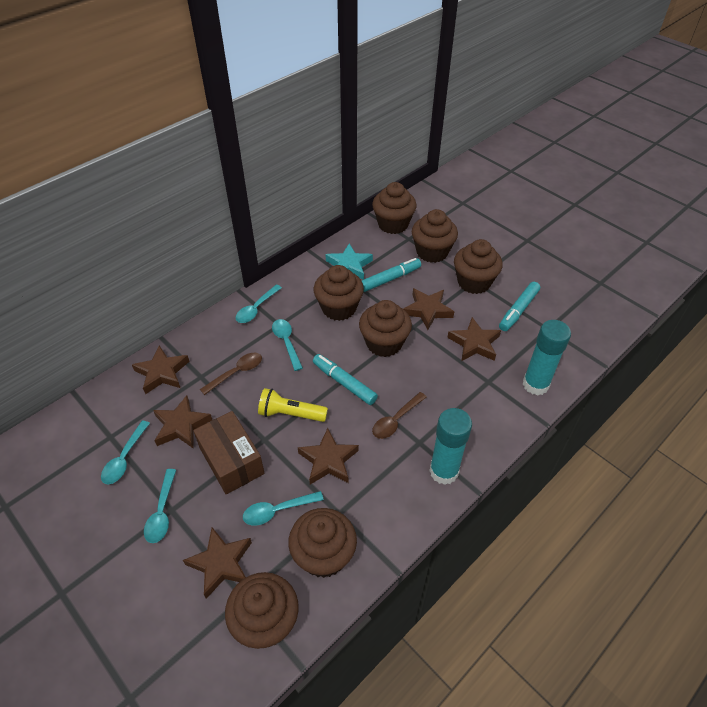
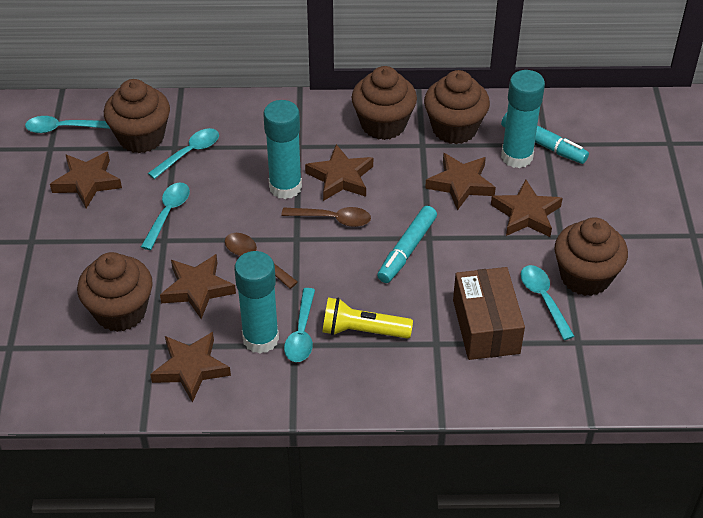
brown cupcake: 7 -> 5
turquoise glue stick: 2 -> 3
turquoise marker: 3 -> 2
turquoise star: 1 -> 0

